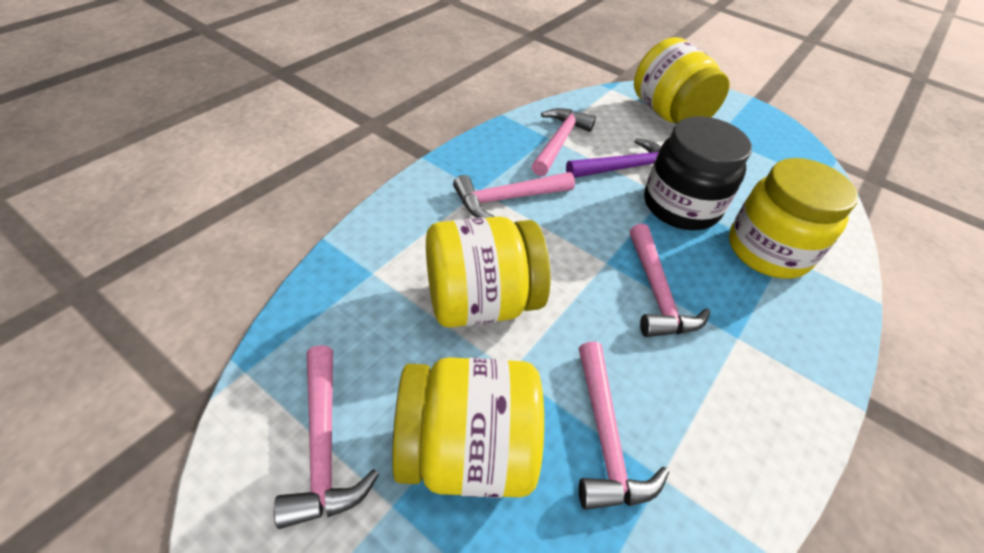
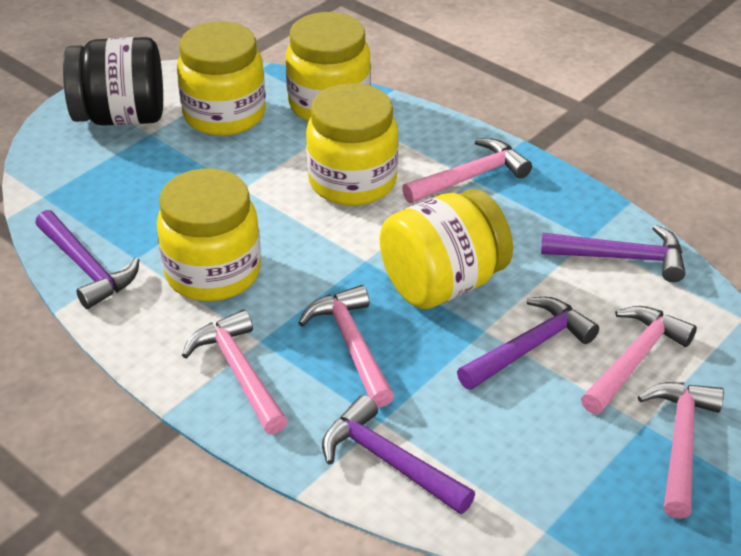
purple hammer: 1 -> 4
yellow jar: 4 -> 5

